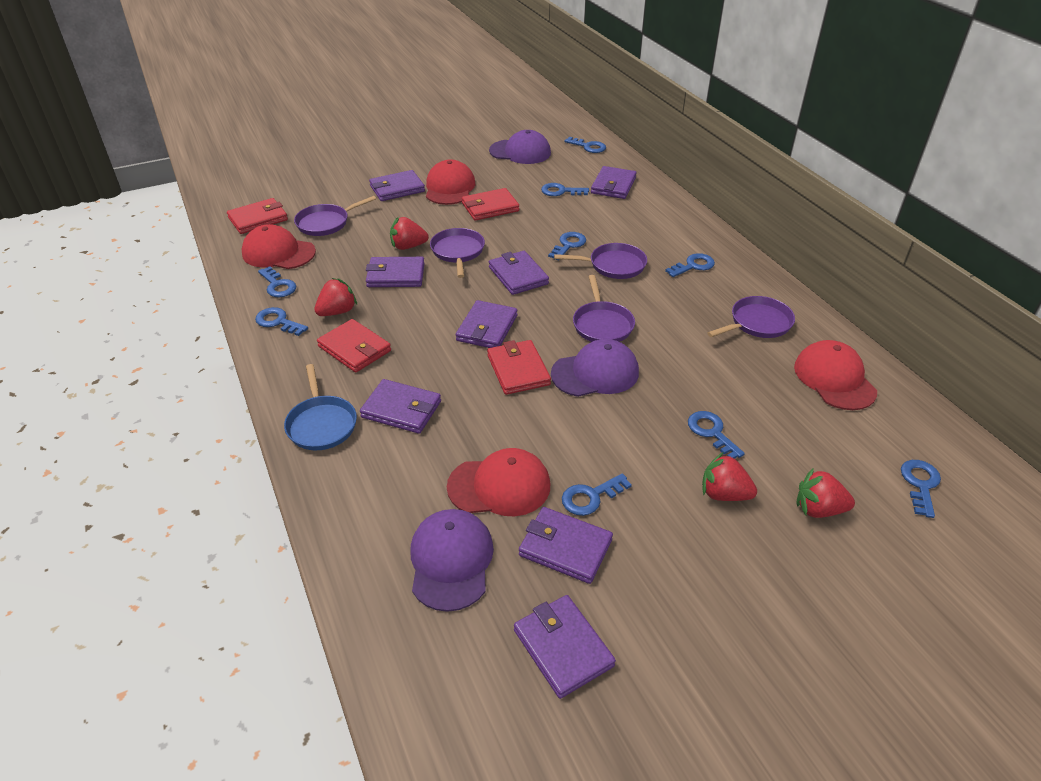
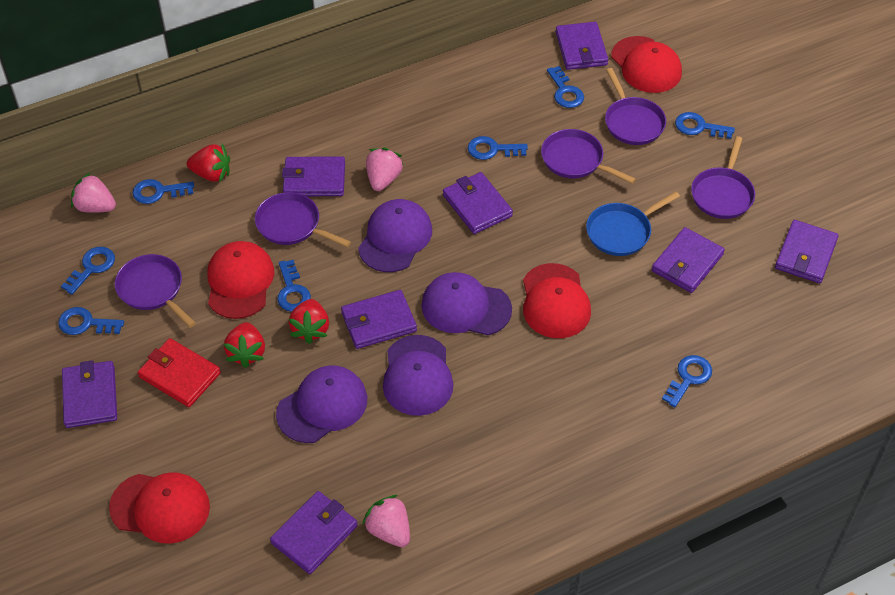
blue key: 9 -> 8
pink strawberry: 0 -> 3
purple cap: 3 -> 4
red strawberry: 4 -> 3
red wallet: 4 -> 1

